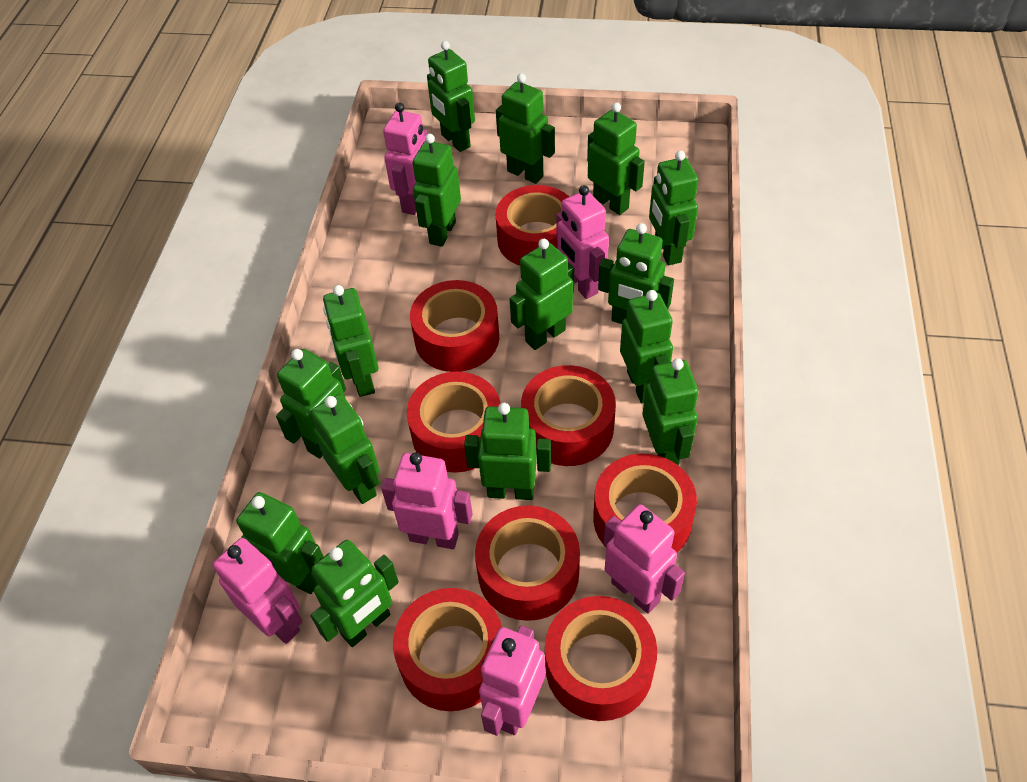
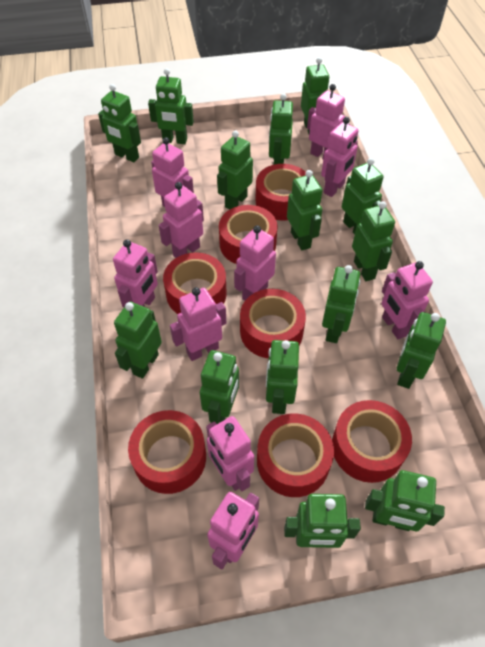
pink robot: 6 -> 10
red tape: 8 -> 7

